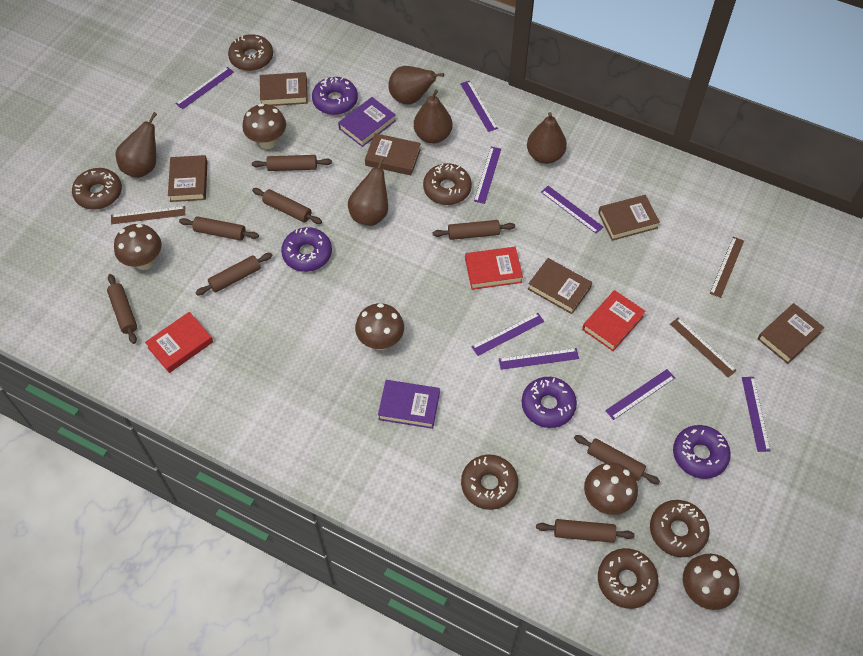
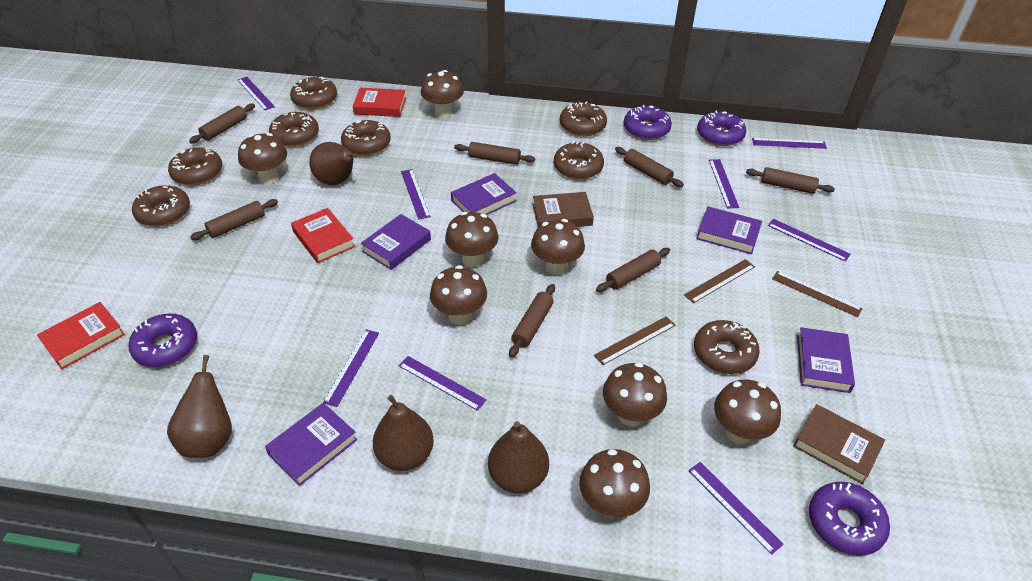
brown book: 6 -> 2
brown donut: 6 -> 8
brown mushroom: 5 -> 8
brown pear: 5 -> 4
brown rolling pin: 8 -> 7
purple book: 2 -> 5

